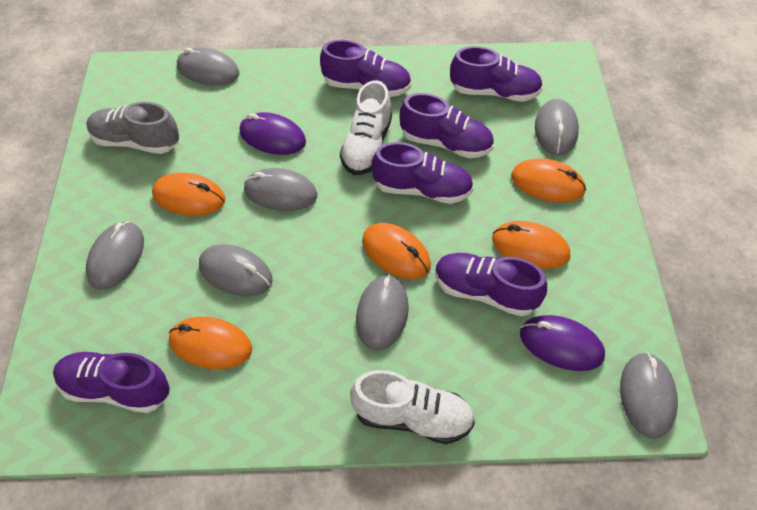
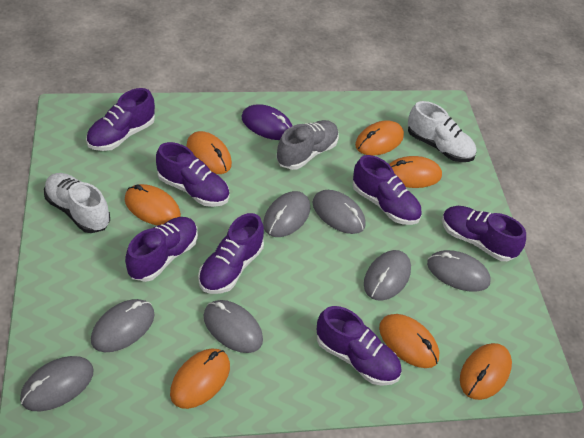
orange mouse: 5 -> 7
purple mouse: 2 -> 1
purple shoe: 6 -> 7

